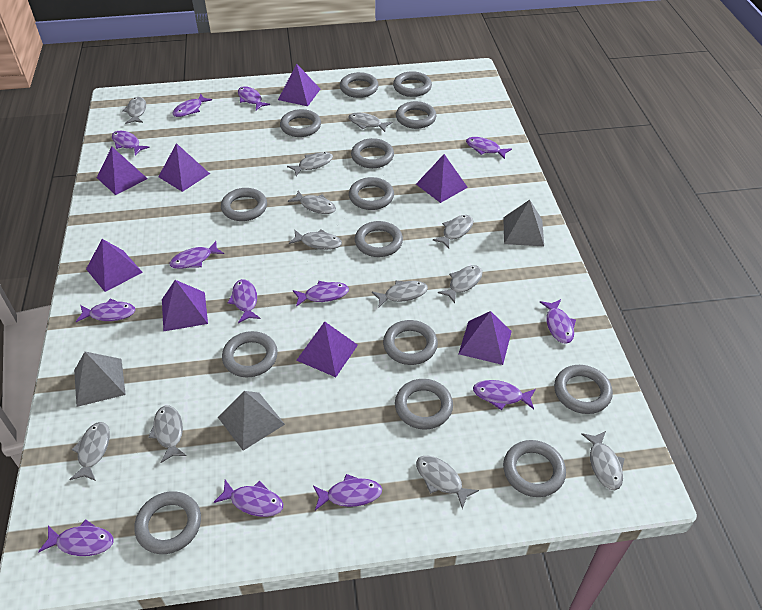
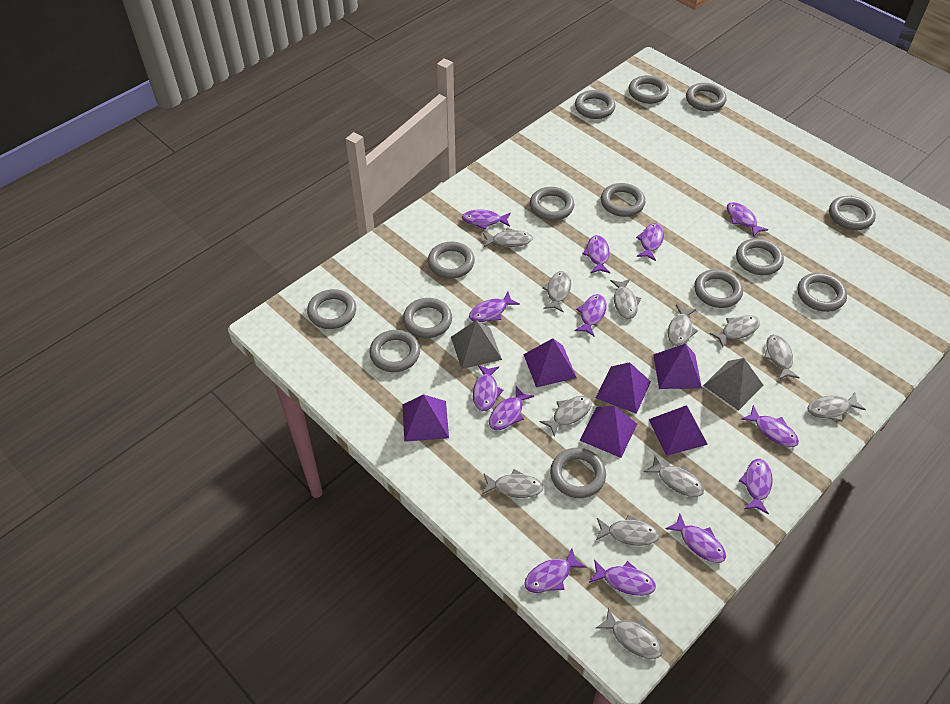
grey pyramid: 3 -> 2
purple pyramid: 8 -> 6

